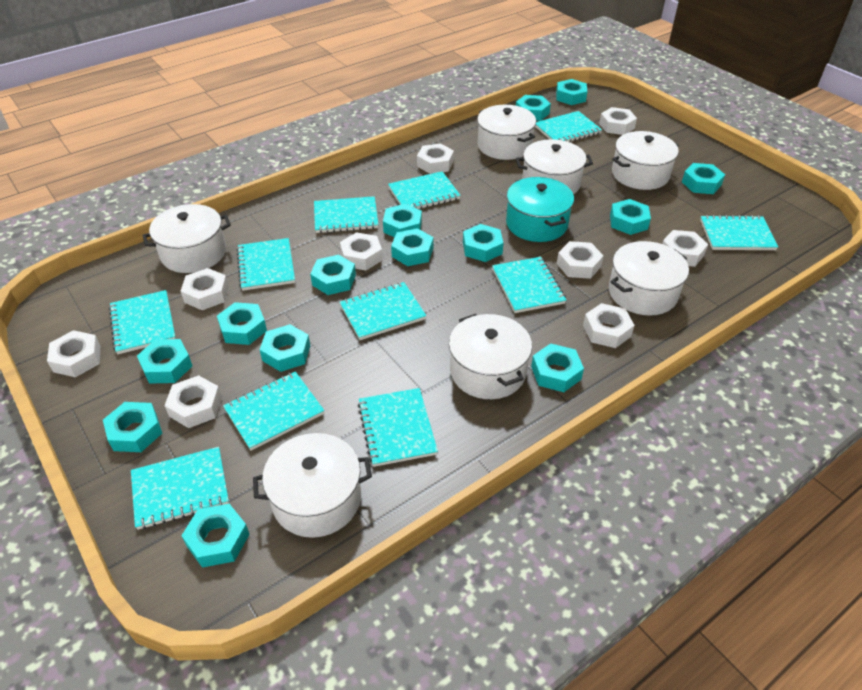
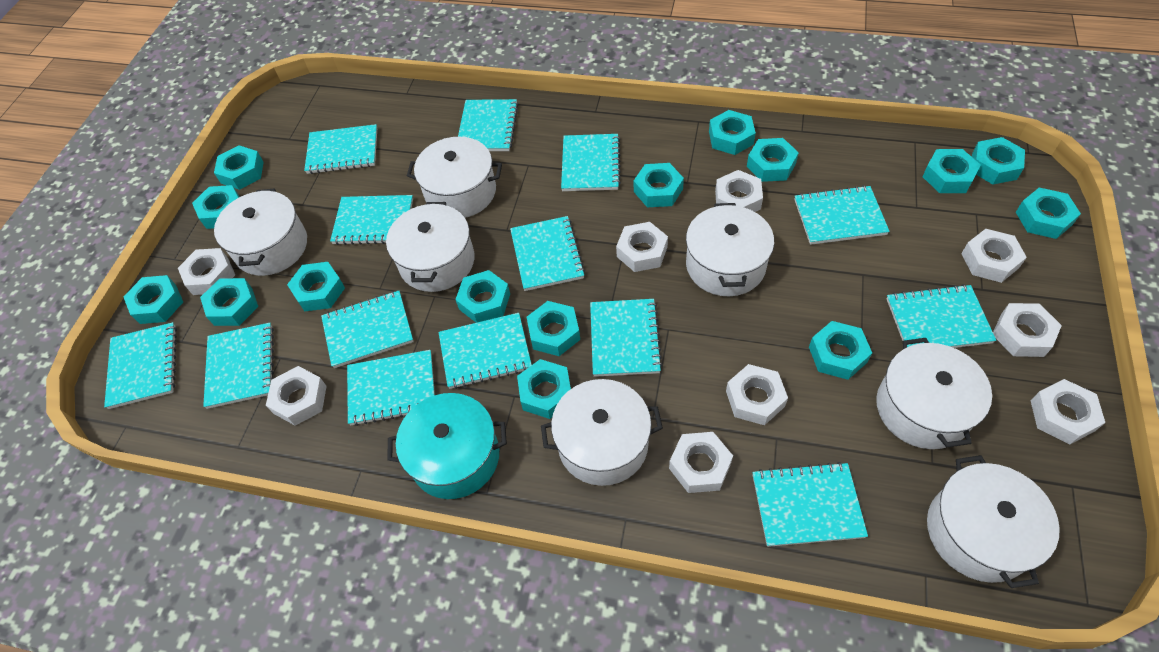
turquoise notebook: 11 -> 14
turquoise nut: 14 -> 15

